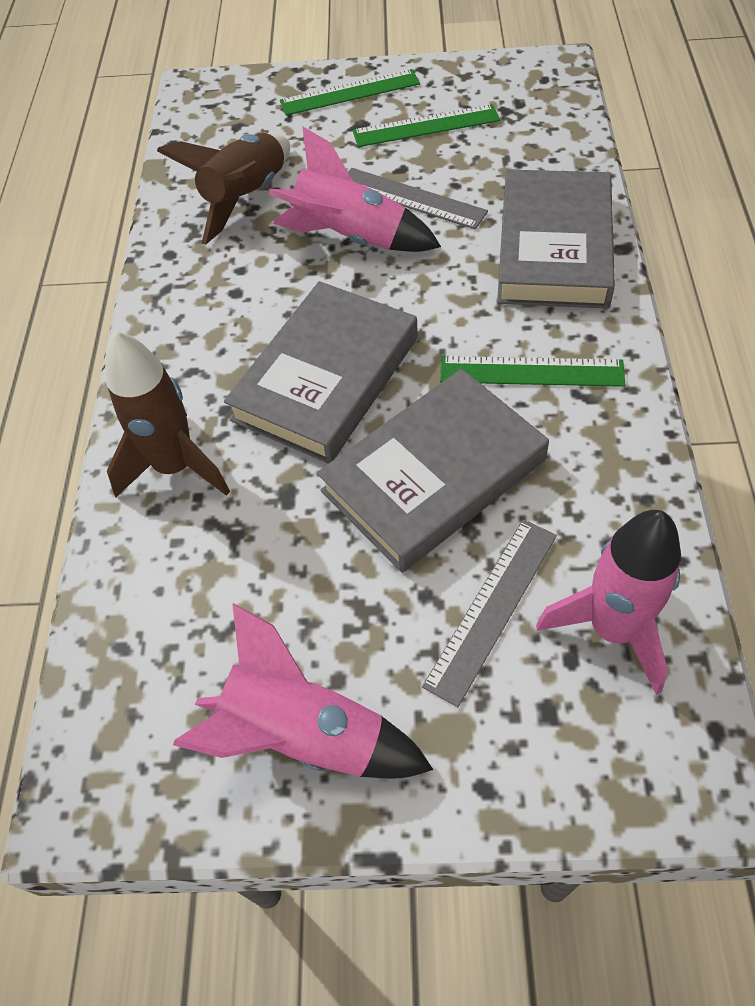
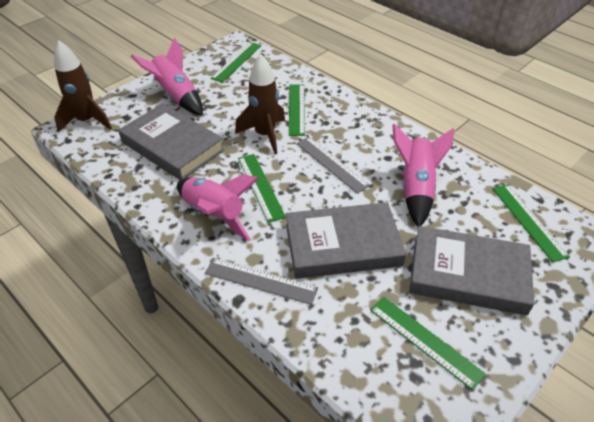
green ruler: 3 -> 5

